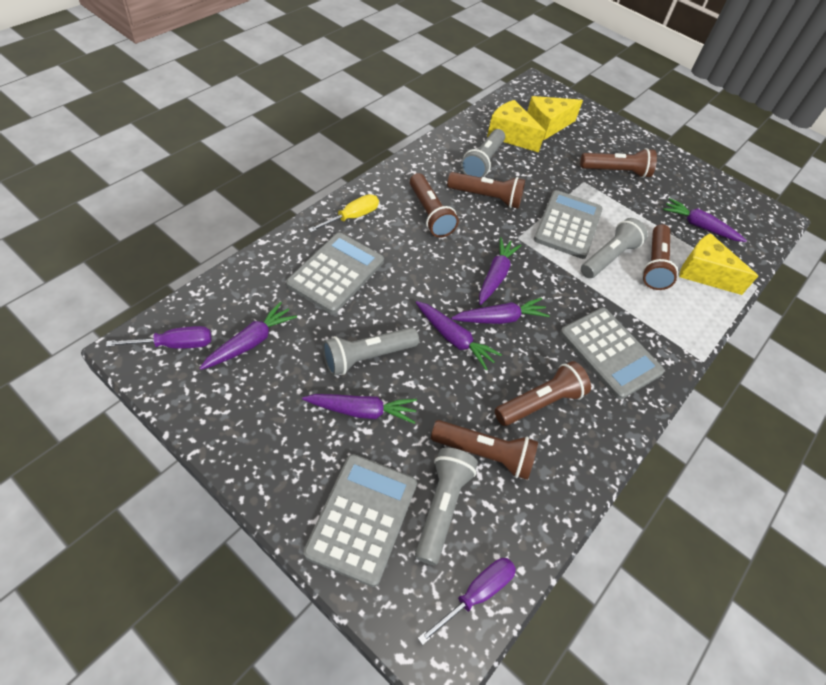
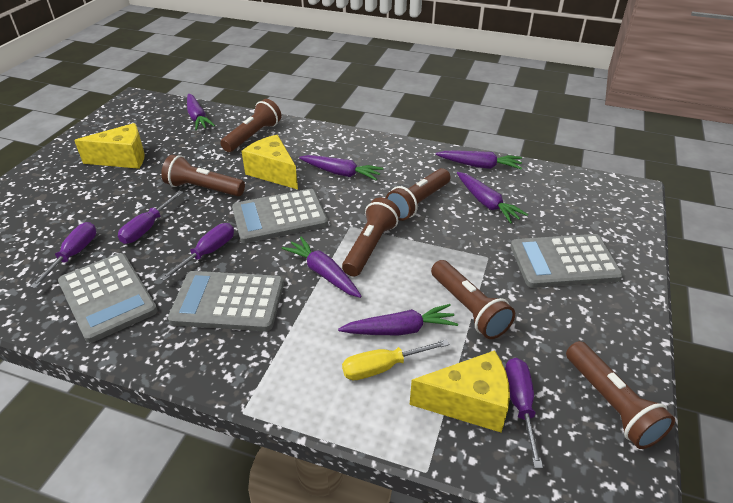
grey flashlight: 4 -> 0
purple screwdriver: 2 -> 4

